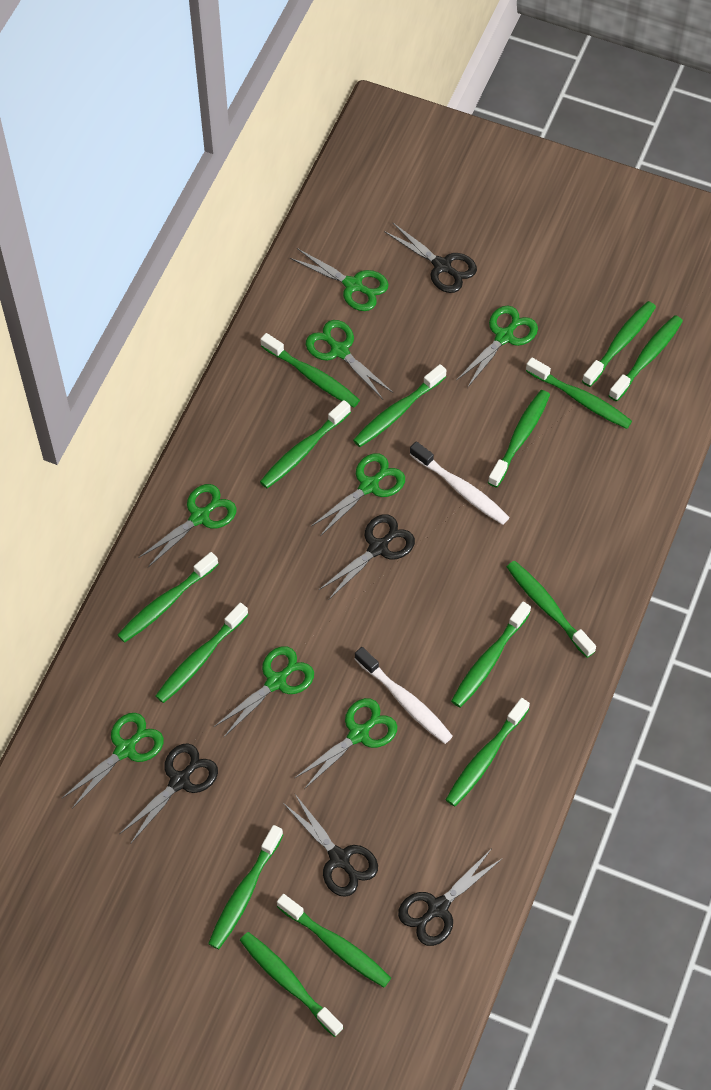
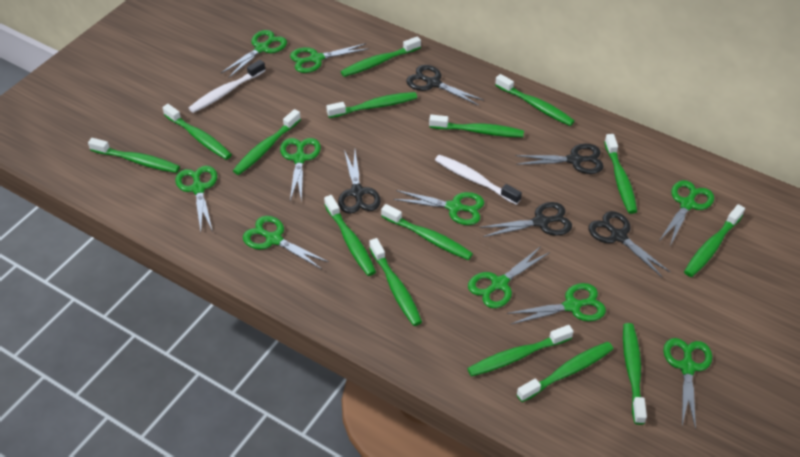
green scissors: 8 -> 10

